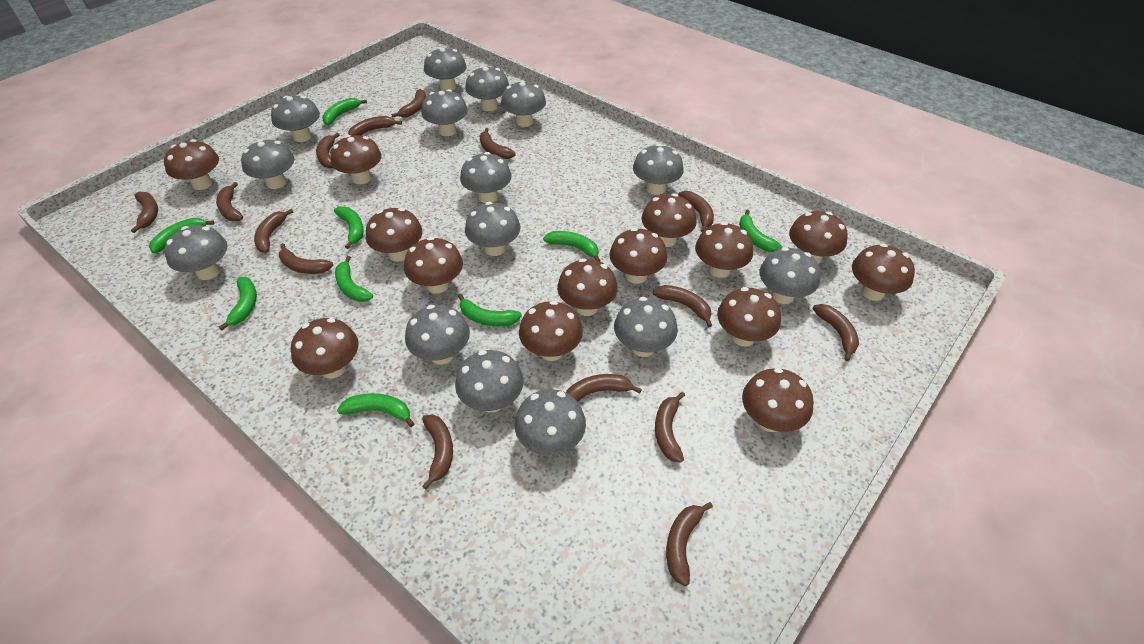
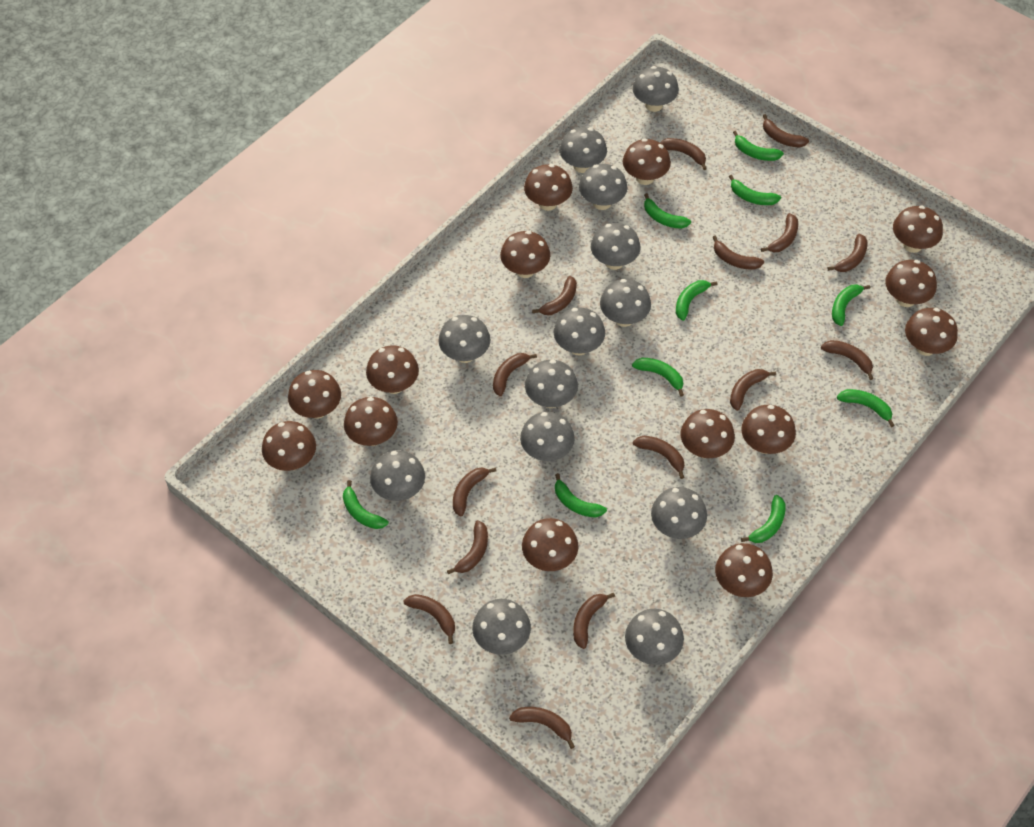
green banana: 9 -> 10
grey mushroom: 15 -> 13

